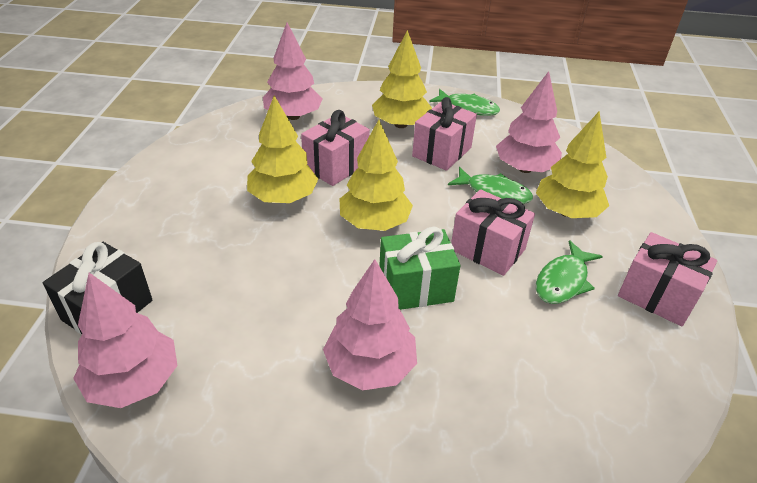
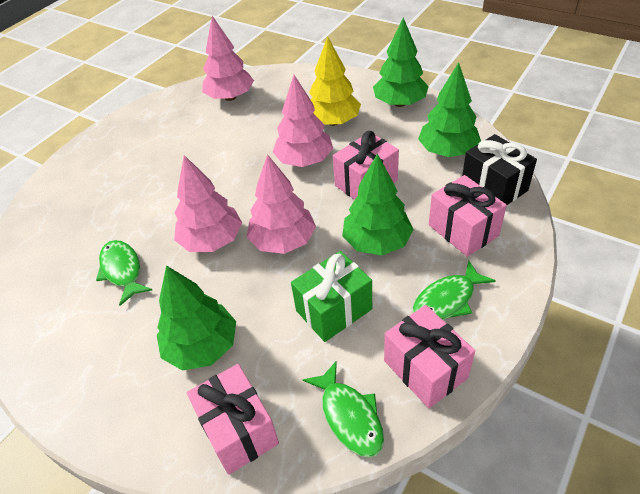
green tree: 0 -> 4
yellow tree: 4 -> 1

